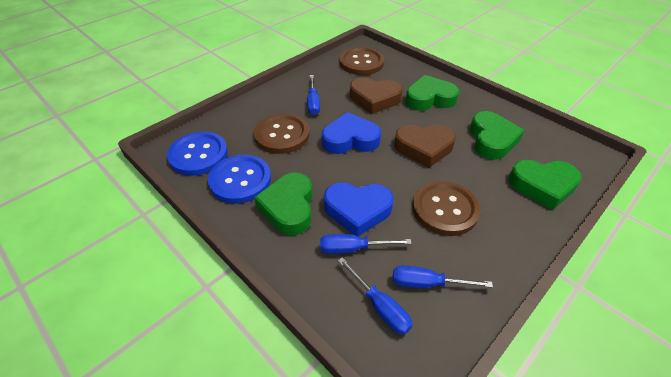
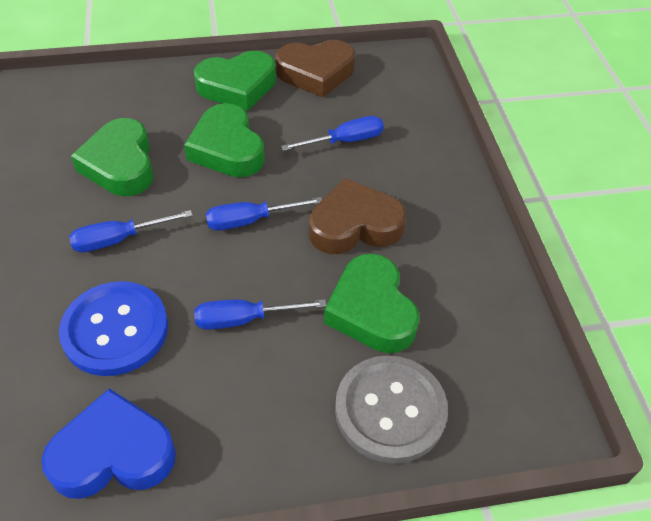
blue button: 2 -> 1
blue heart: 2 -> 1
brown button: 3 -> 0
grey button: 0 -> 1

